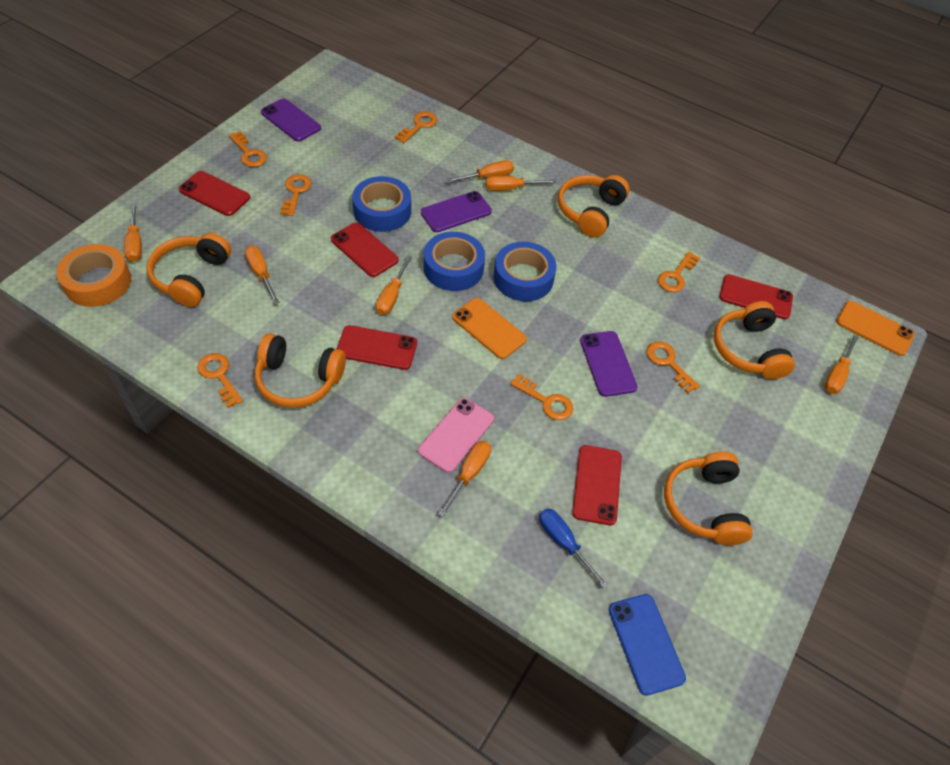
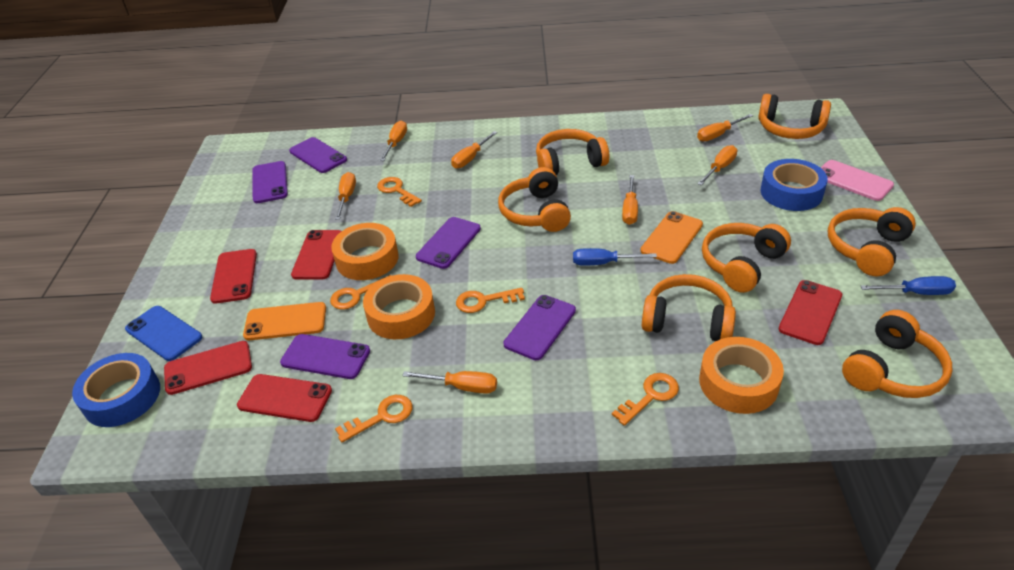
blue screwdriver: 1 -> 2
blue tape: 3 -> 2
orange headphones: 5 -> 7
orange key: 7 -> 5
orange tape: 1 -> 3
purple phone: 3 -> 5

